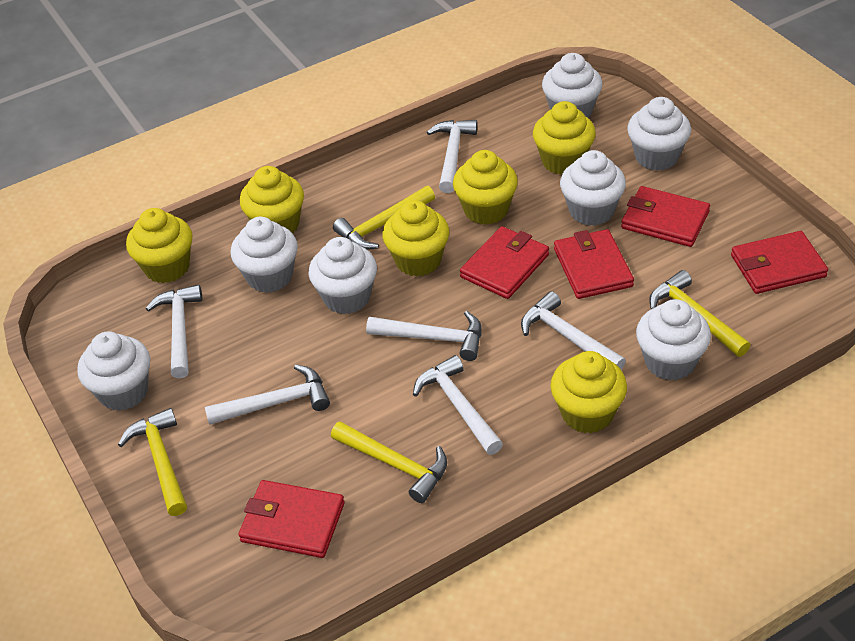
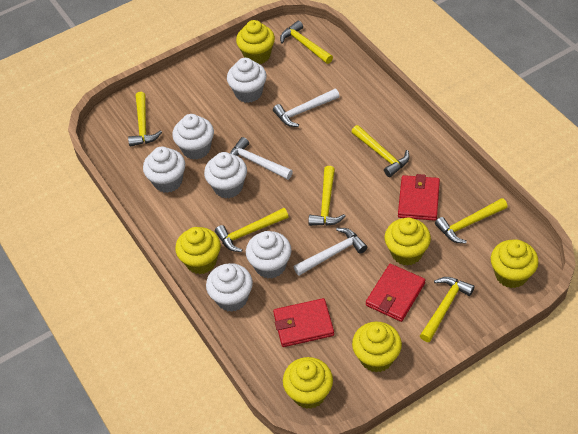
red wallet: 5 -> 3
white cupcake: 7 -> 6
white hammer: 6 -> 3
yellow hammer: 4 -> 7

